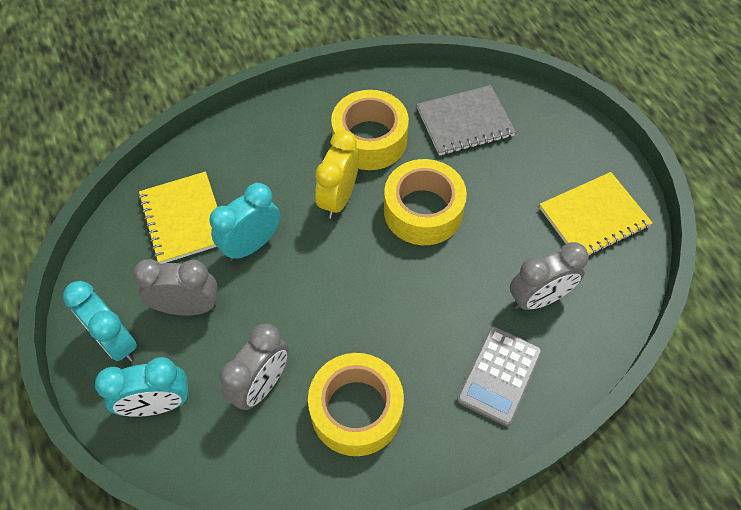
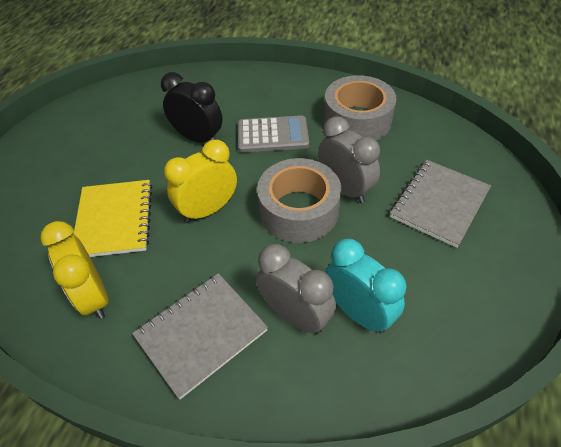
black clock: 0 -> 1
grey clock: 3 -> 2
grey notebook: 1 -> 2
grey tape: 0 -> 2
turquoise clock: 3 -> 1
yellow clock: 1 -> 2
yellow notebook: 2 -> 1
yellow tape: 3 -> 0

